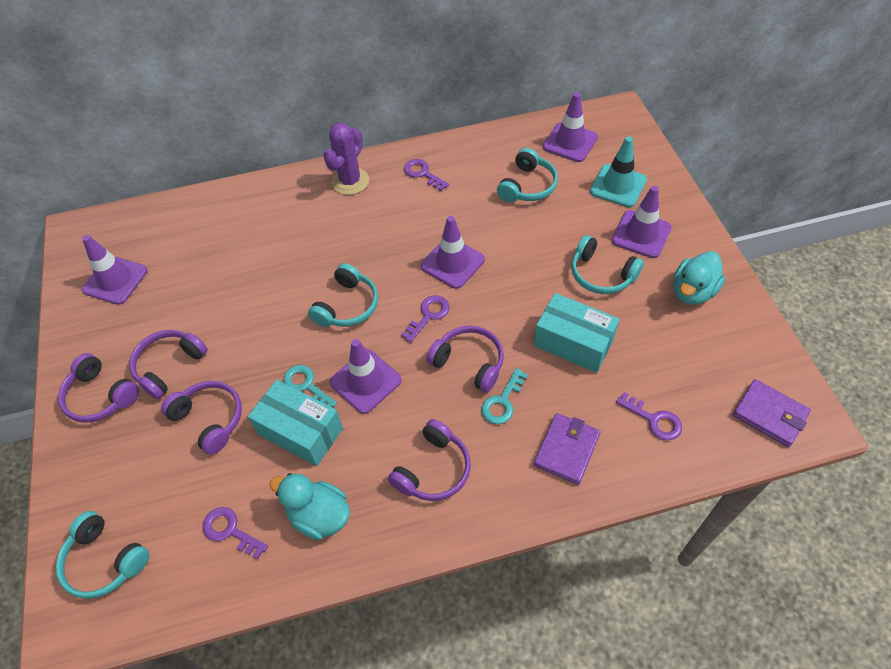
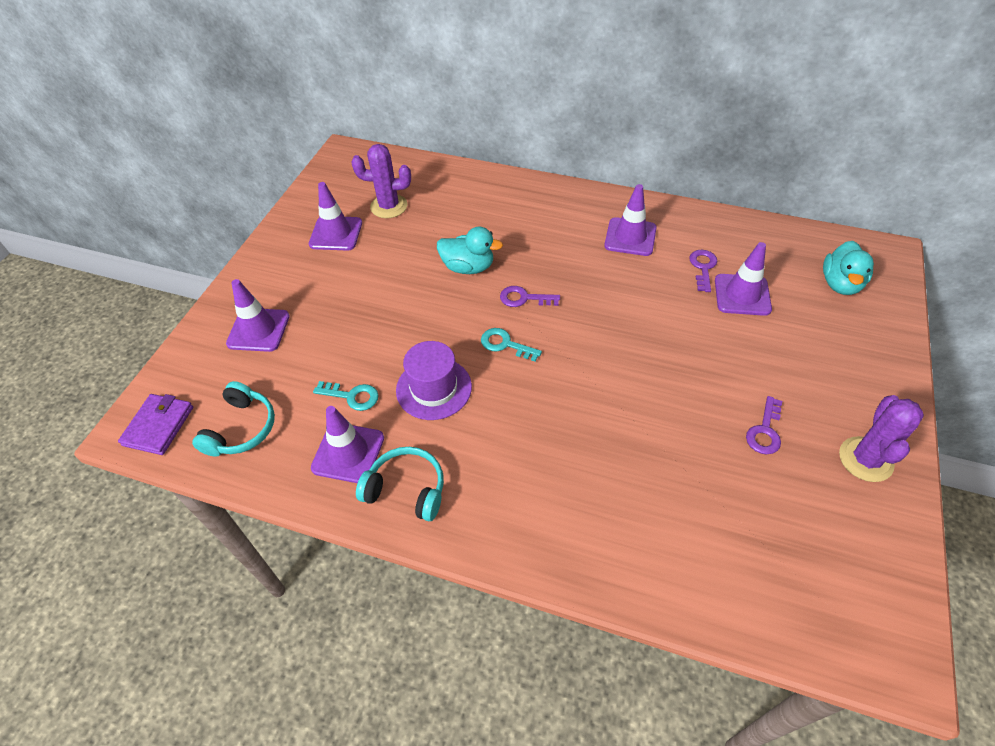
purple cactus: 1 -> 2
purple hat: 0 -> 1
purple headphones: 5 -> 0
purple key: 4 -> 3
purple wallet: 2 -> 1
turquoise box: 2 -> 0
turquoise headphones: 4 -> 2
turquoise traffic cone: 1 -> 0

